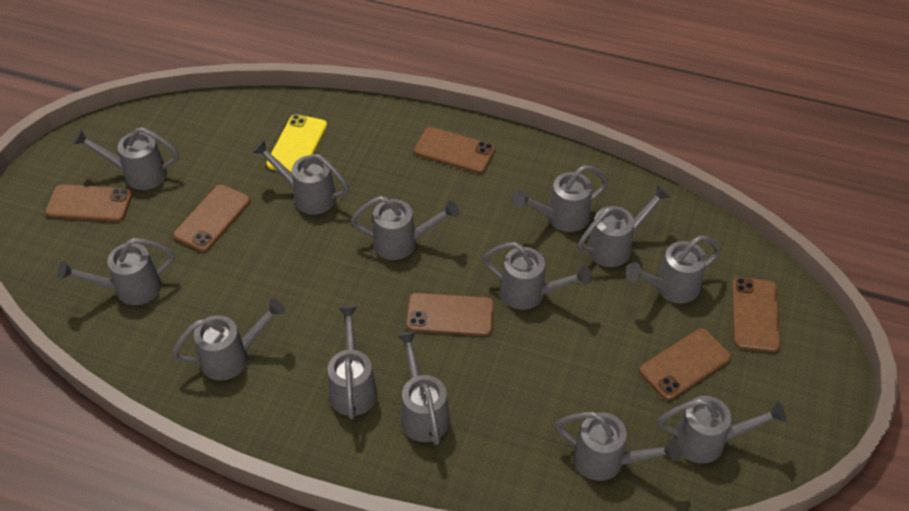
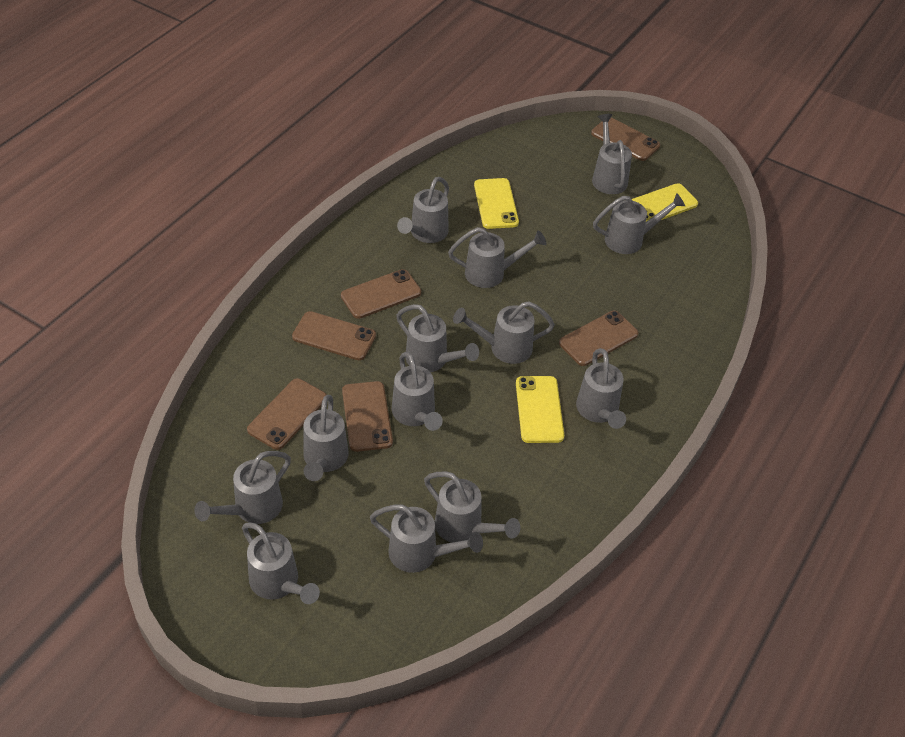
yellow phone: 1 -> 3

